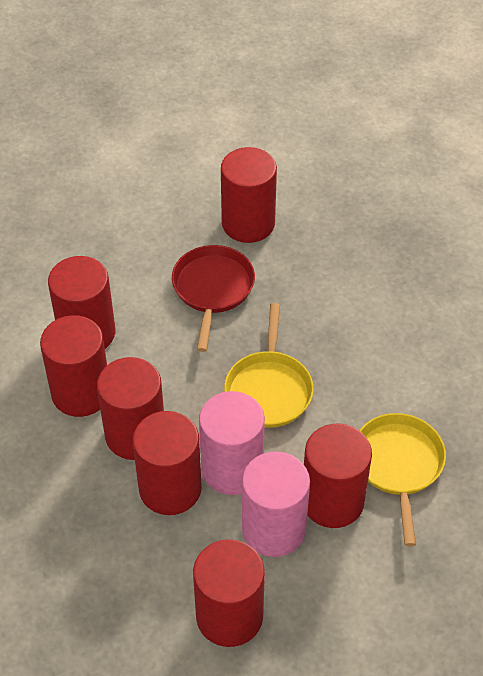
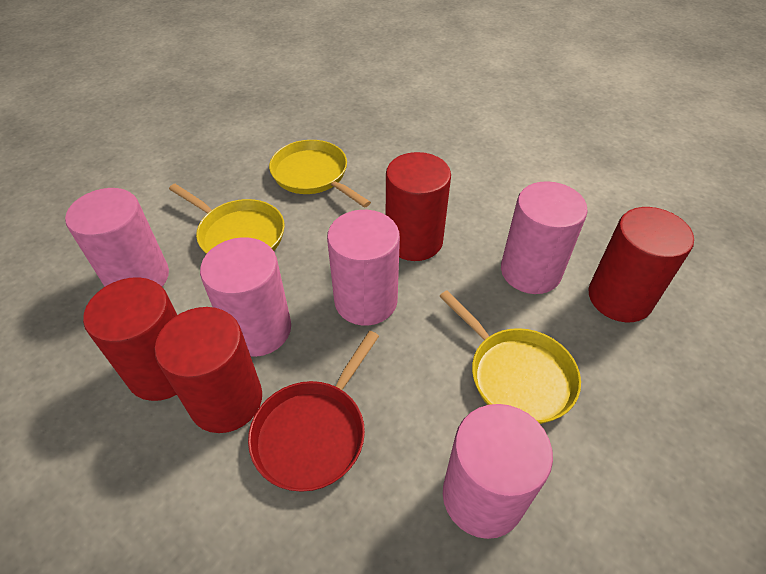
pink cylinder: 2 -> 5
red cylinder: 7 -> 4
yellow pan: 2 -> 3

